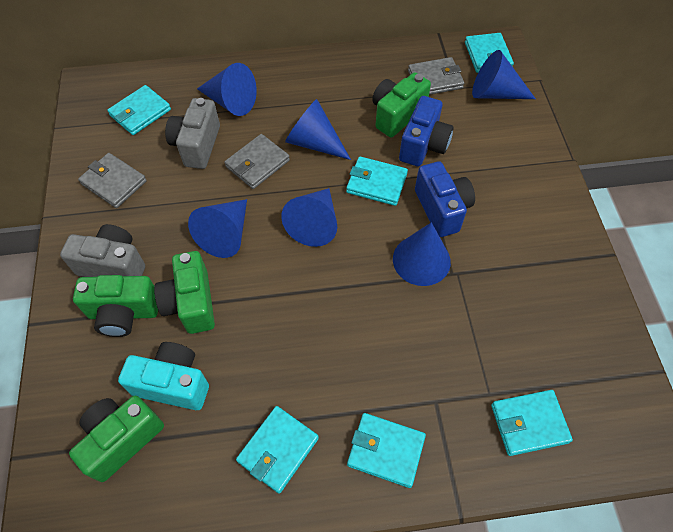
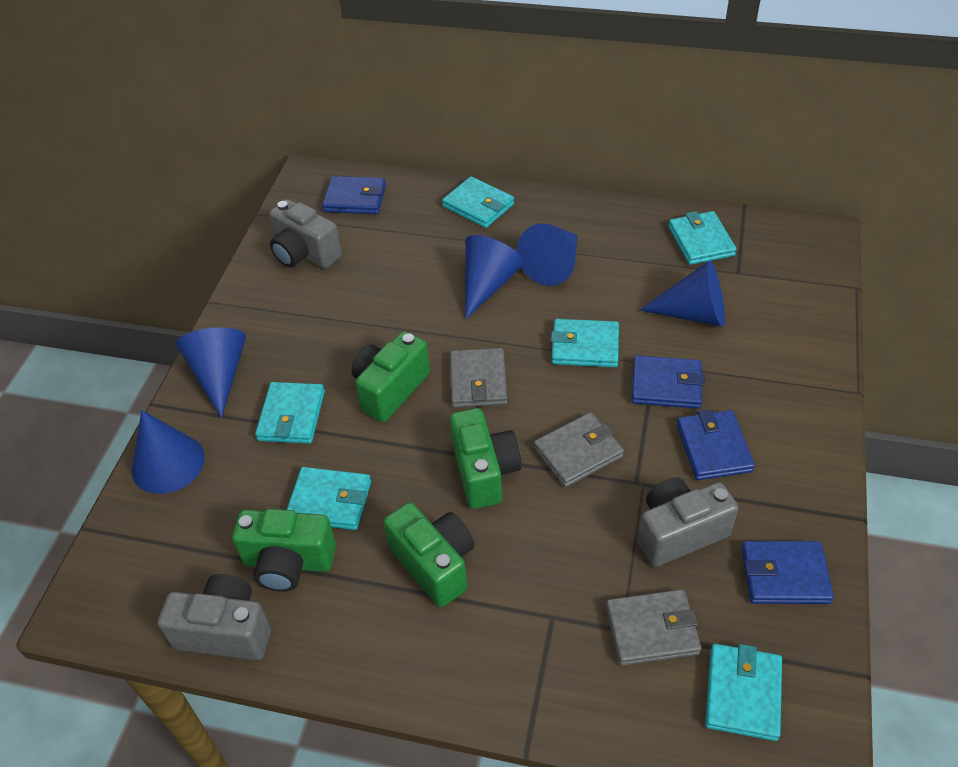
blue camera: 2 -> 0
blue cone: 6 -> 5
blue wallet: 0 -> 4
grey camera: 2 -> 3
turquoise camera: 1 -> 0

